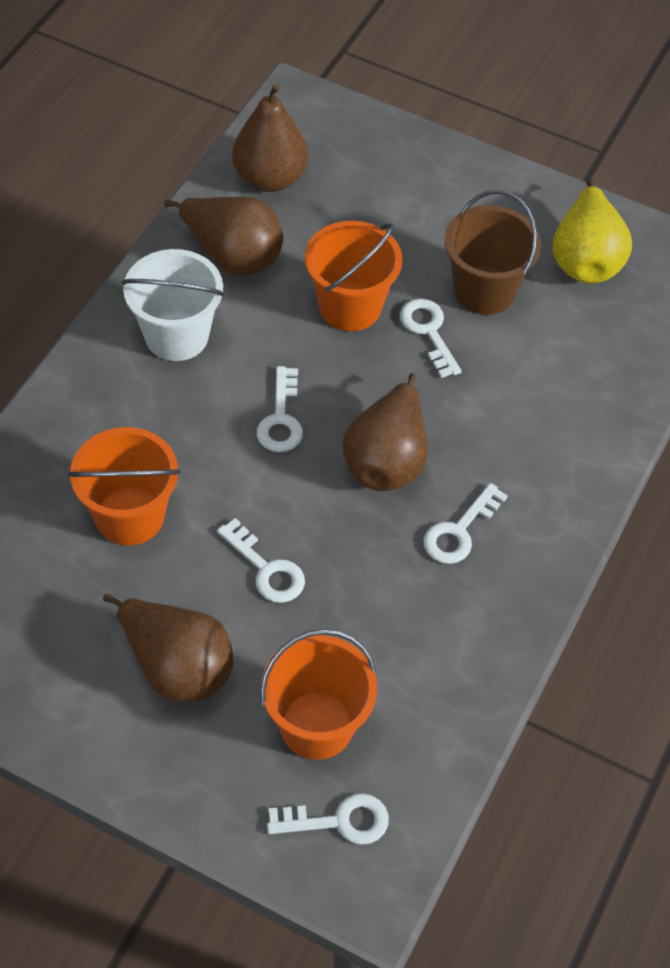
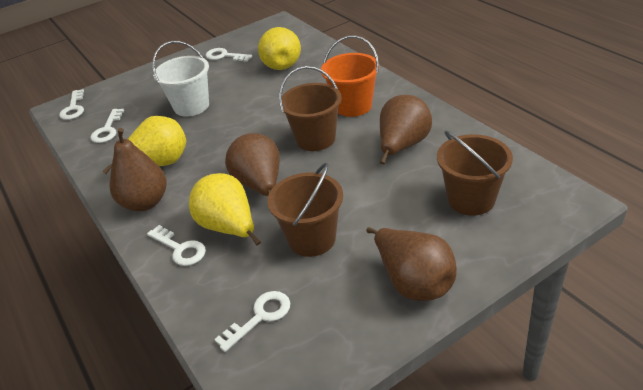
brown bucket: 1 -> 3
orange bucket: 3 -> 1
yellow pear: 1 -> 3

